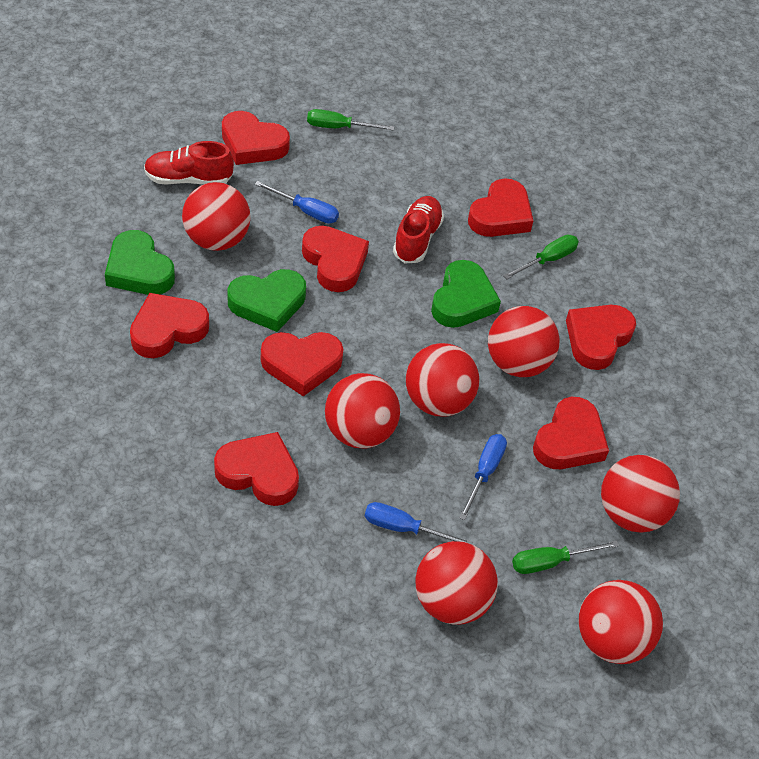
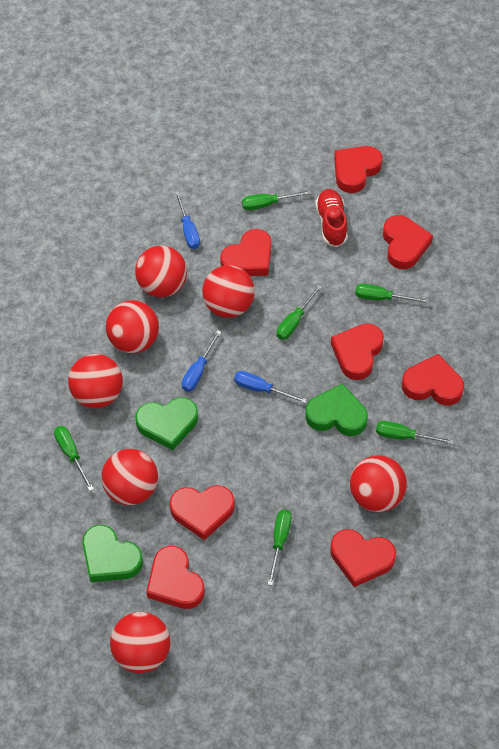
green screwdriver: 3 -> 6
red shoe: 2 -> 1

